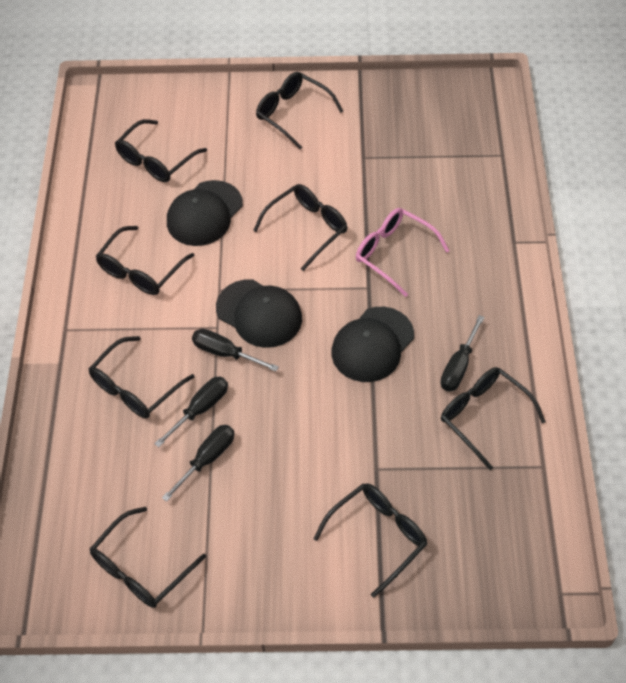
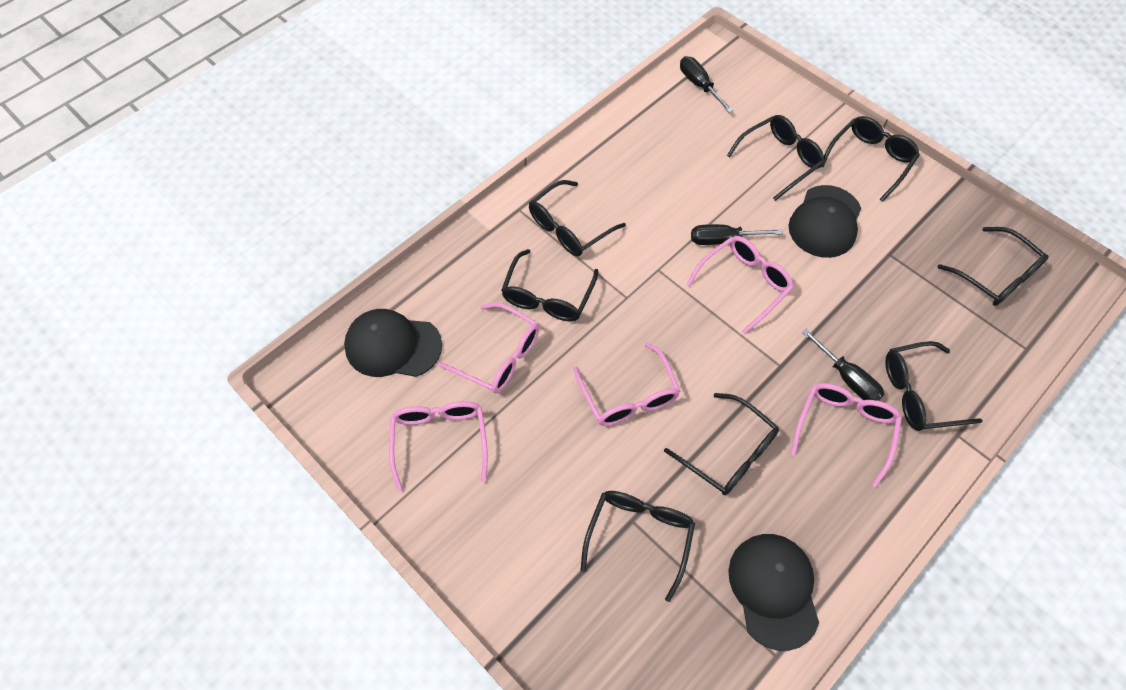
black screwdriver: 4 -> 3
pink glasses: 1 -> 5

